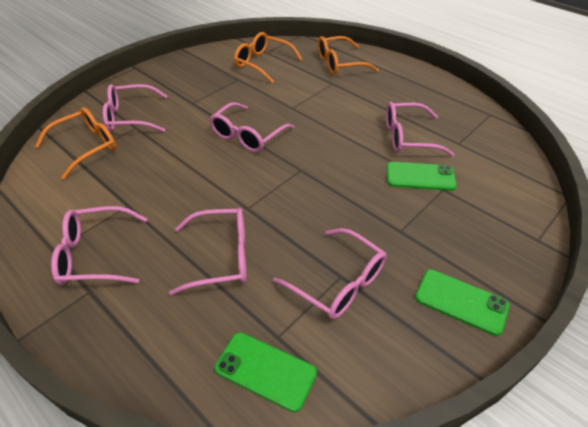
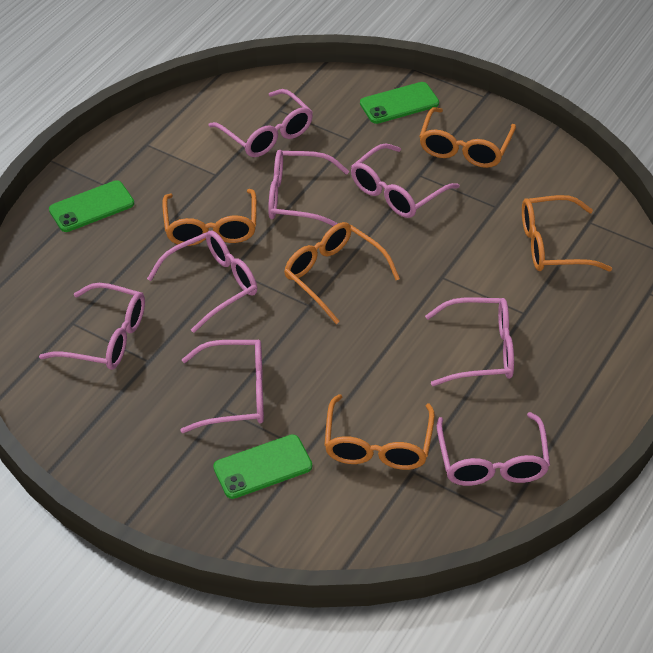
orange glasses: 3 -> 5
pink glasses: 6 -> 8

